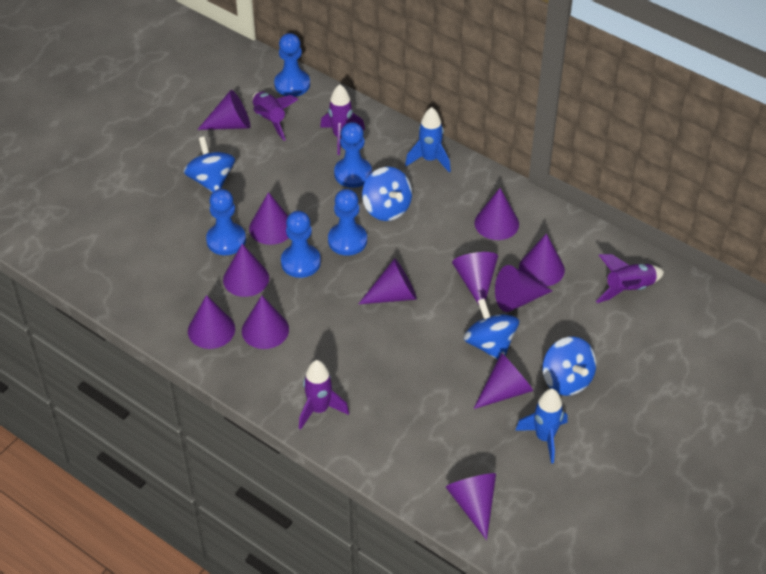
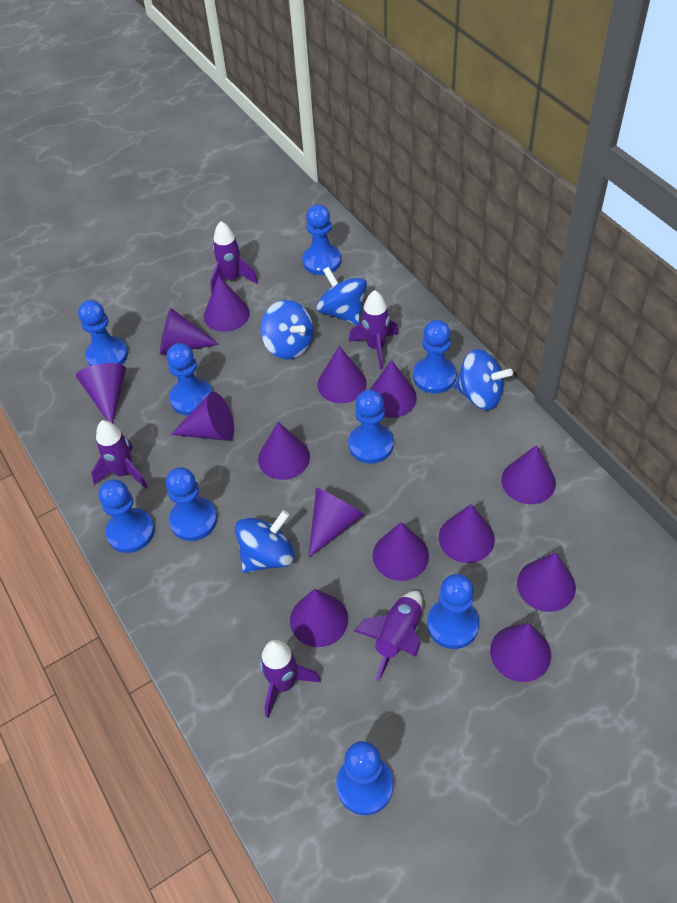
blue pawn: 5 -> 9
blue rocket: 2 -> 0
purple cone: 12 -> 14
purple rocket: 4 -> 5

